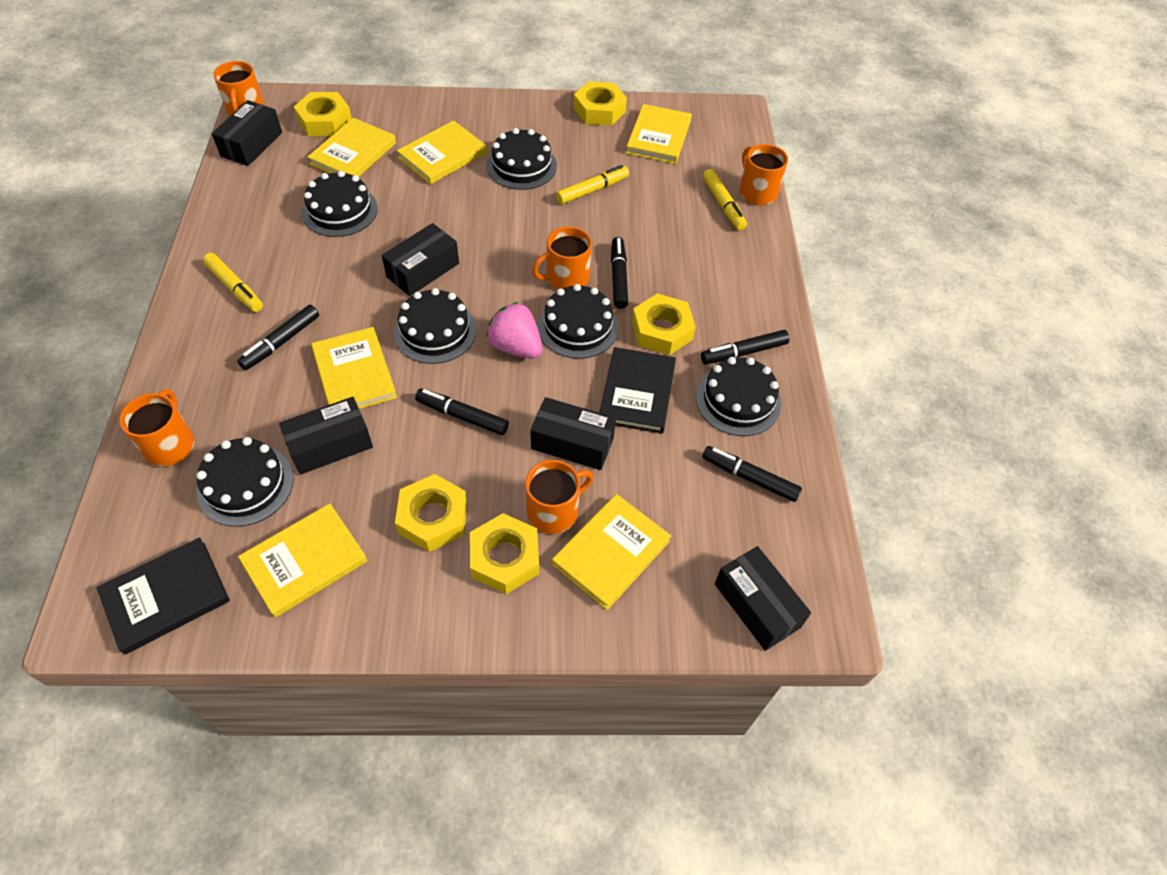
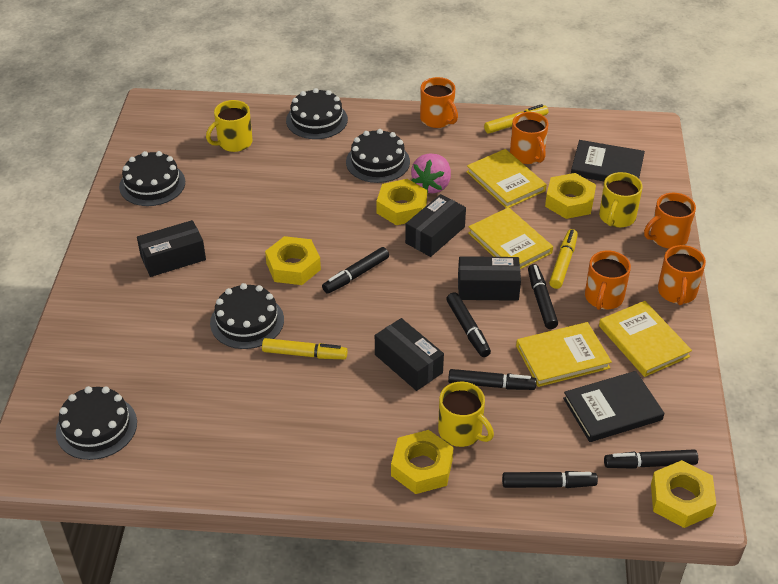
black box: 5 -> 4
black cake: 6 -> 5
black marker: 5 -> 6
yellow book: 6 -> 4
yellow mug: 0 -> 3

